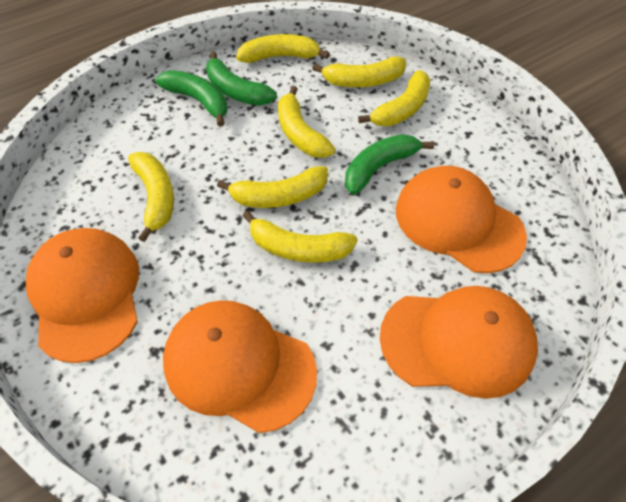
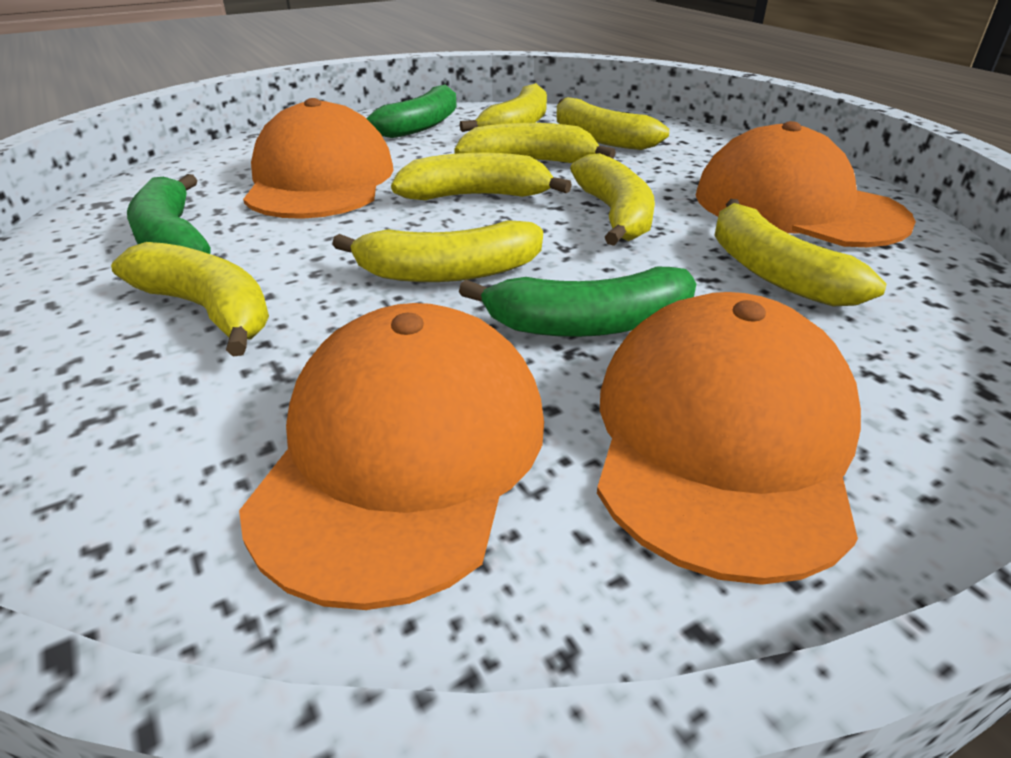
yellow banana: 7 -> 8

